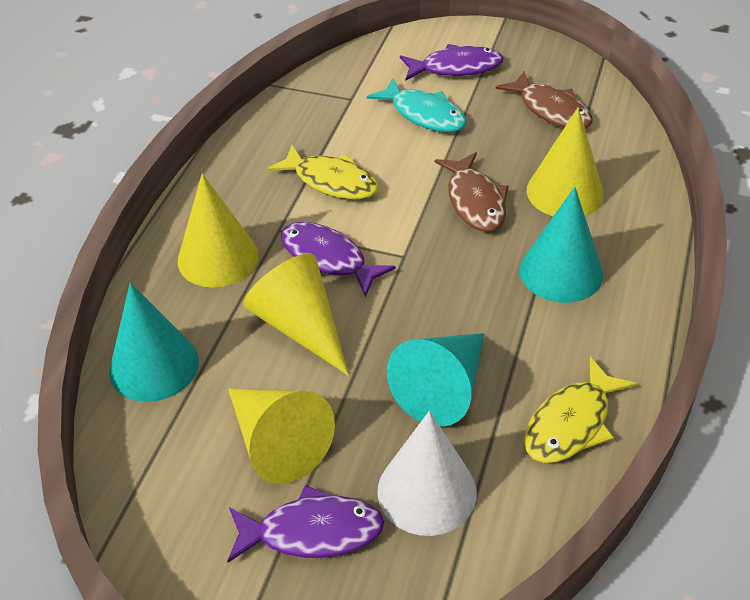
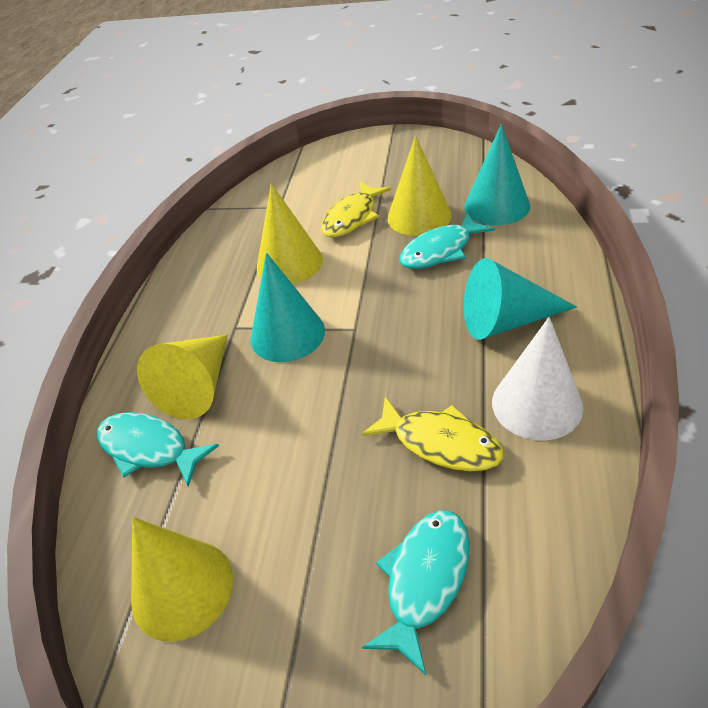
brown fish: 2 -> 0
purple fish: 3 -> 0
turquoise fish: 1 -> 3

